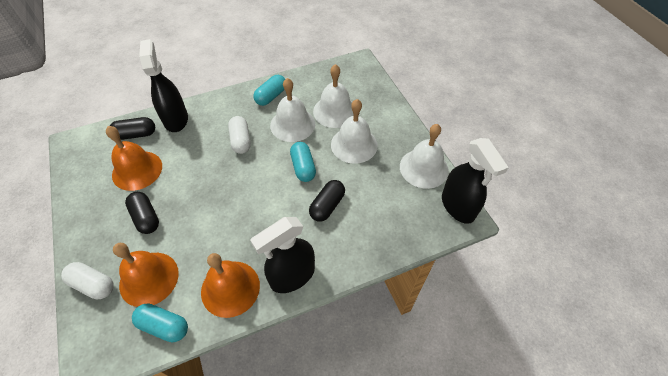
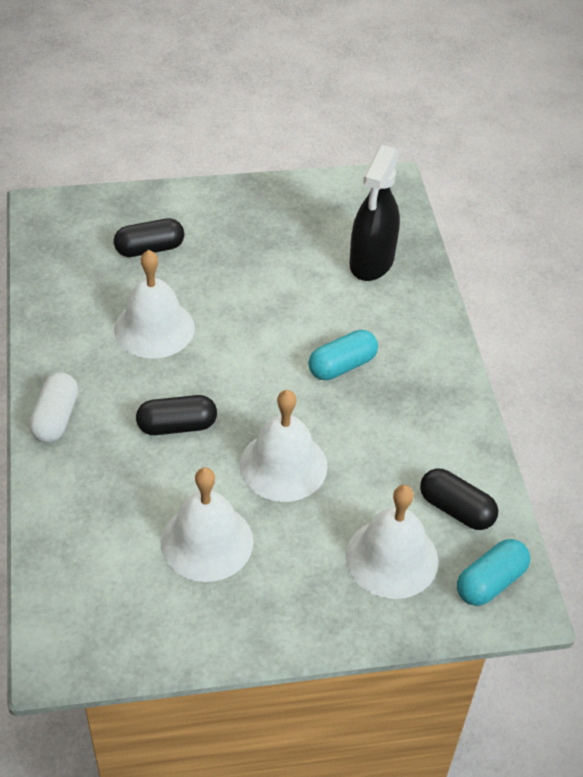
black spray bottle: 3 -> 1
orange bell: 3 -> 0
turquoise capsule: 3 -> 2
white capsule: 2 -> 1

